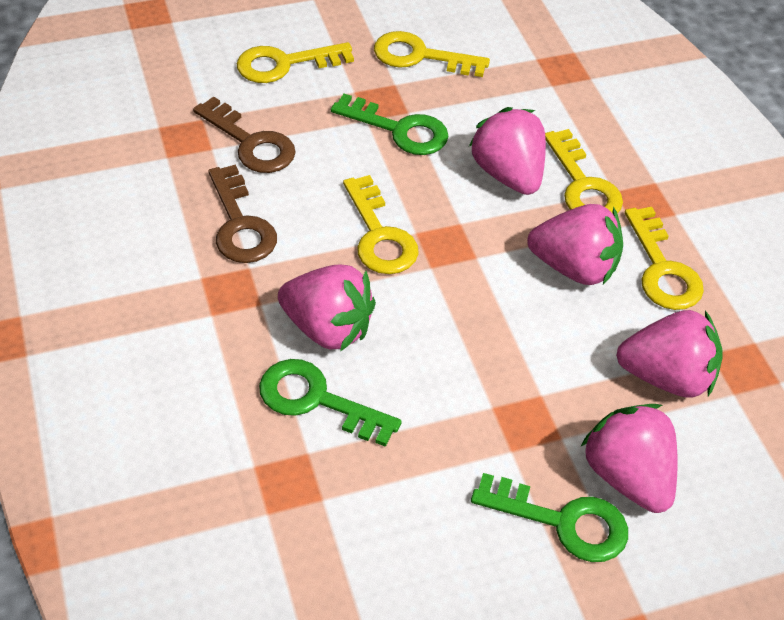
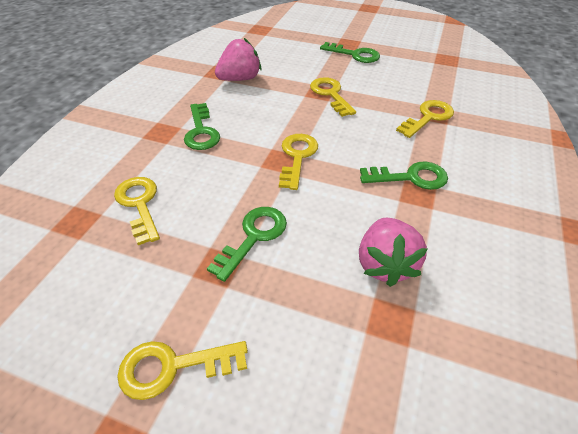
brown key: 2 -> 0
green key: 3 -> 4
pink strawberry: 5 -> 2

